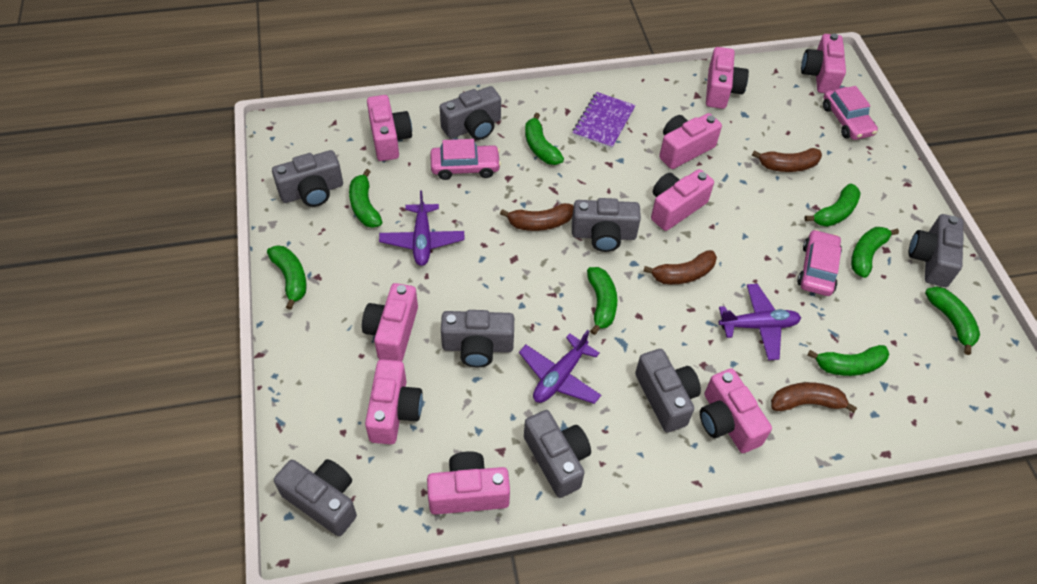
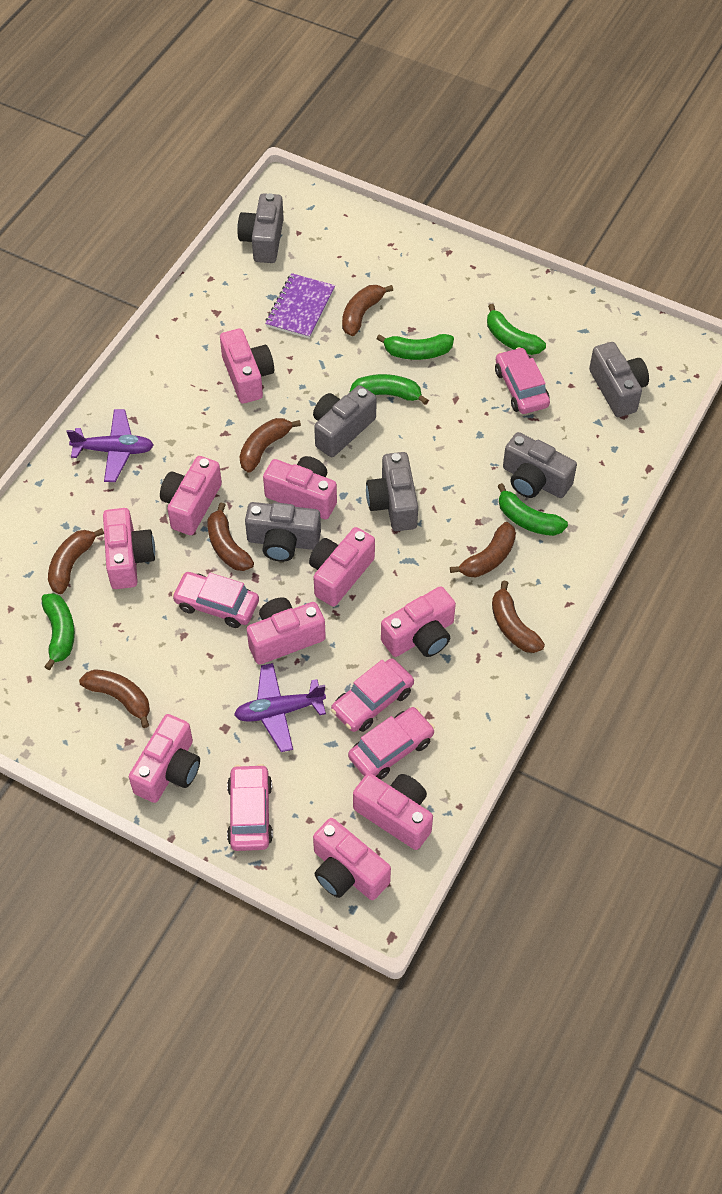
brown banana: 4 -> 7
green banana: 8 -> 5
grey camera: 8 -> 6
pink camera: 9 -> 10
pink car: 3 -> 5
purple plane: 3 -> 2

